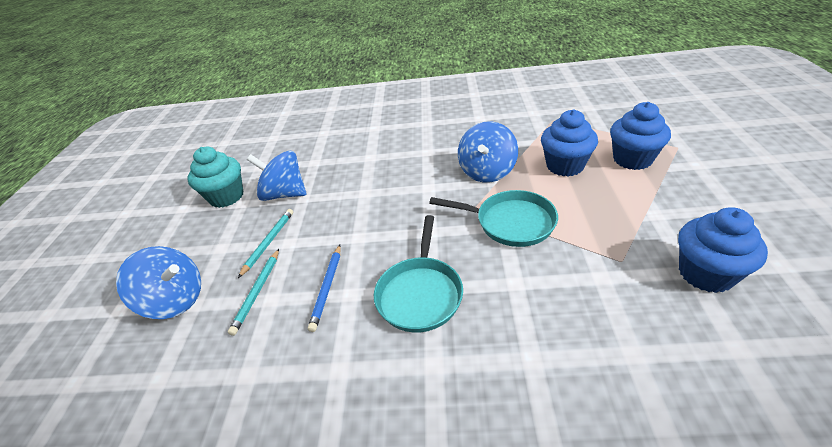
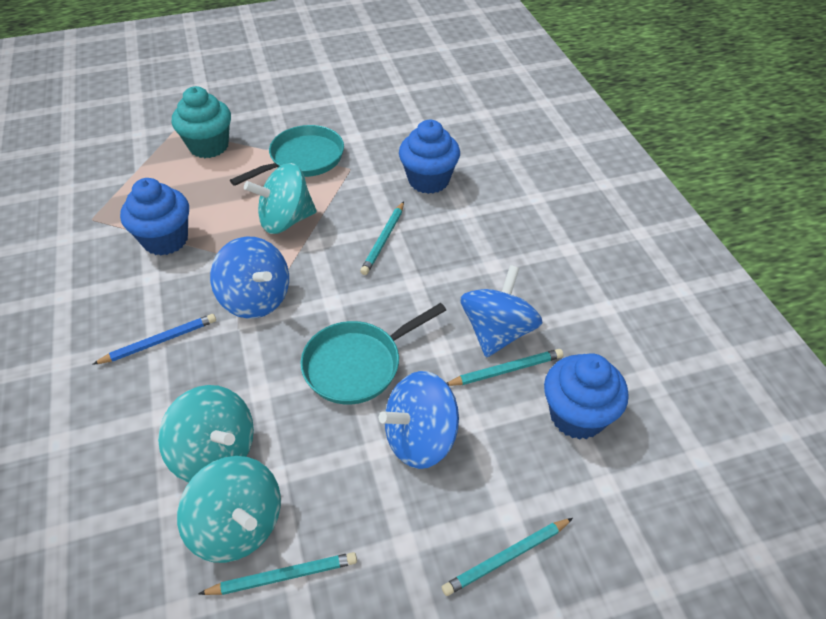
turquoise pencil: 2 -> 4
turquoise spinning top: 0 -> 3

